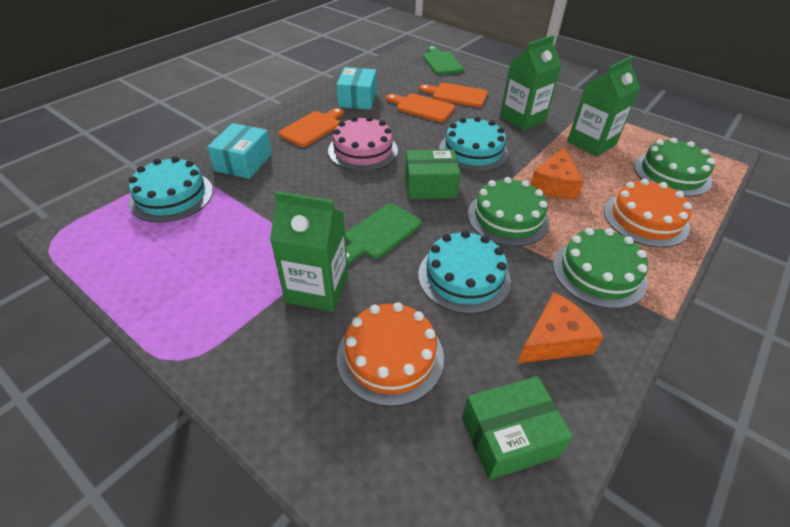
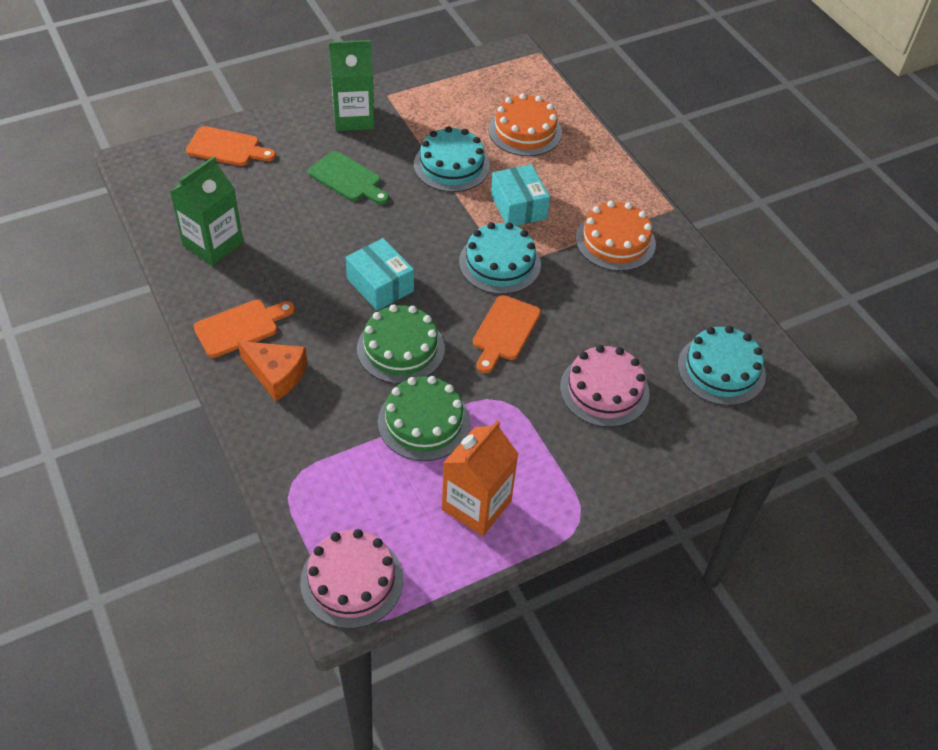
green box: 2 -> 0
green cake: 3 -> 2
green carton: 3 -> 2
green cutting board: 2 -> 1
orange carton: 0 -> 1
orange cheese: 2 -> 1
pink cake: 1 -> 2

